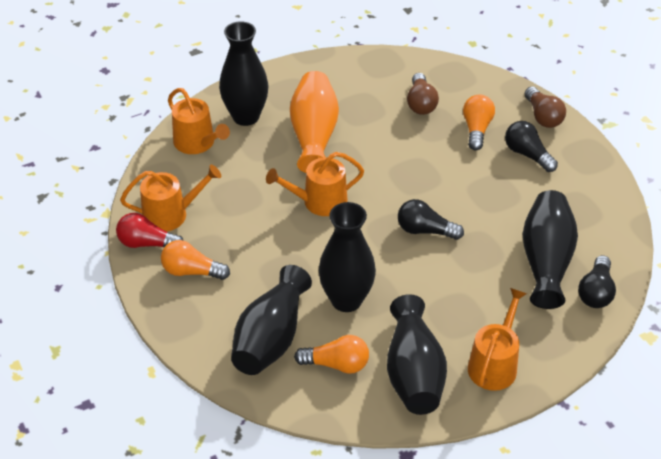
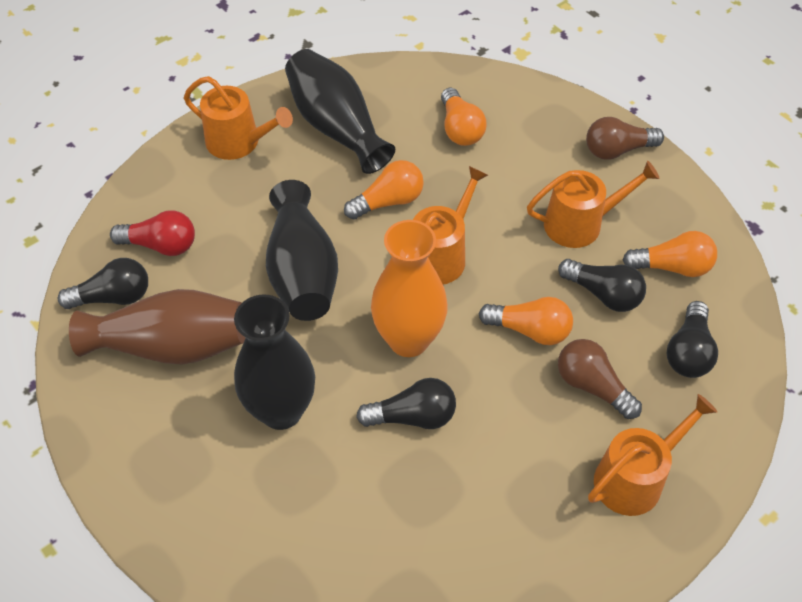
black light bulb: 3 -> 4
black vase: 5 -> 3
brown vase: 0 -> 1
orange light bulb: 3 -> 4

